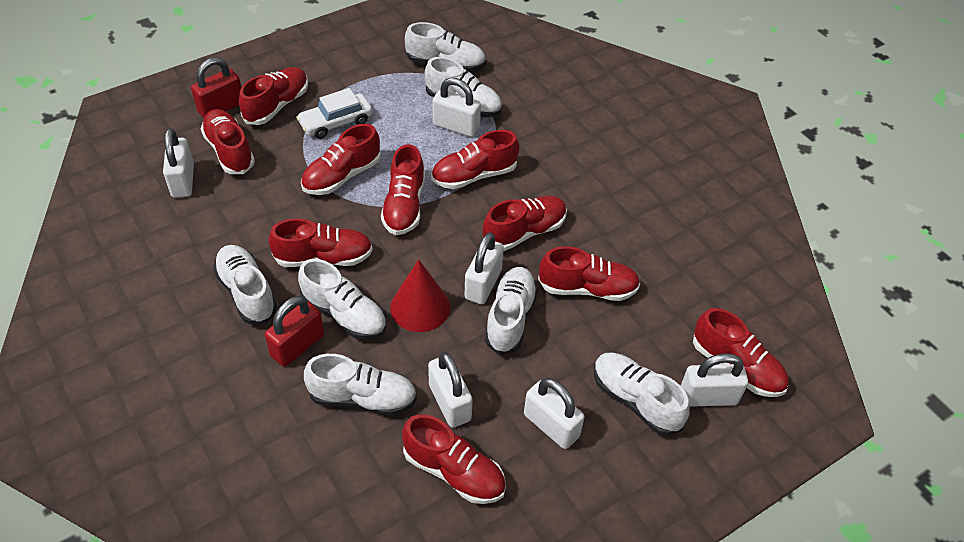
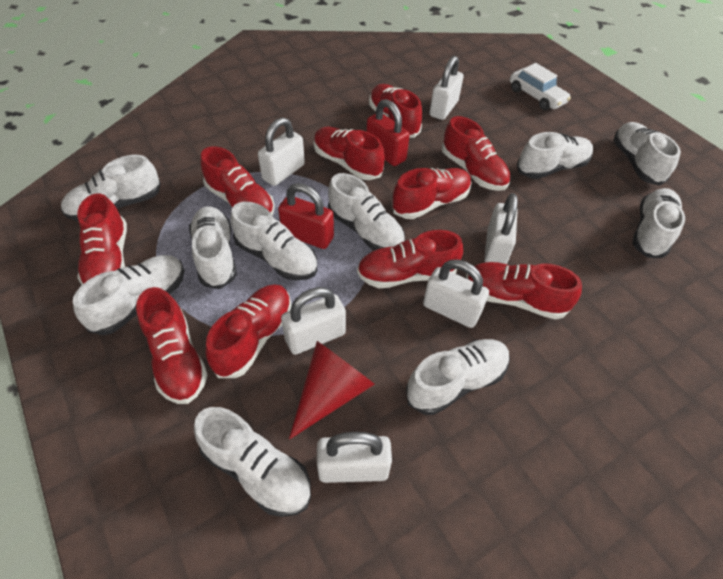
white shoe: 7 -> 10

